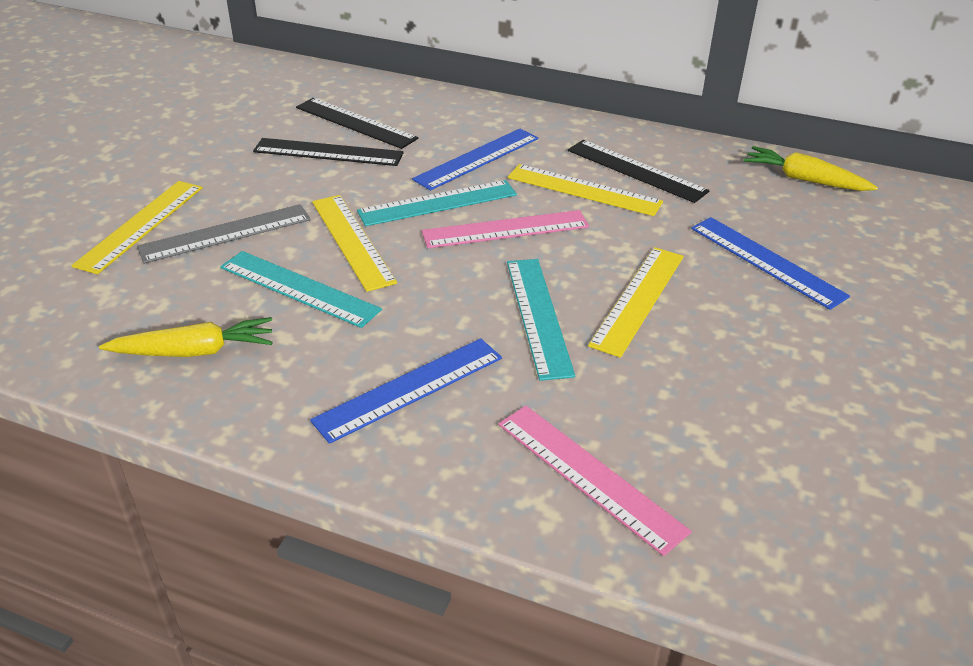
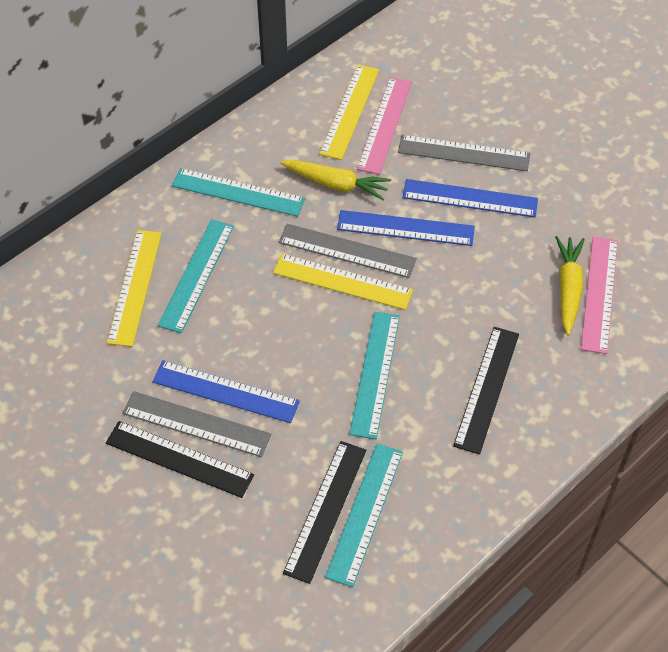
grey ruler: 1 -> 3
turquoise ruler: 3 -> 4
yellow ruler: 4 -> 3

